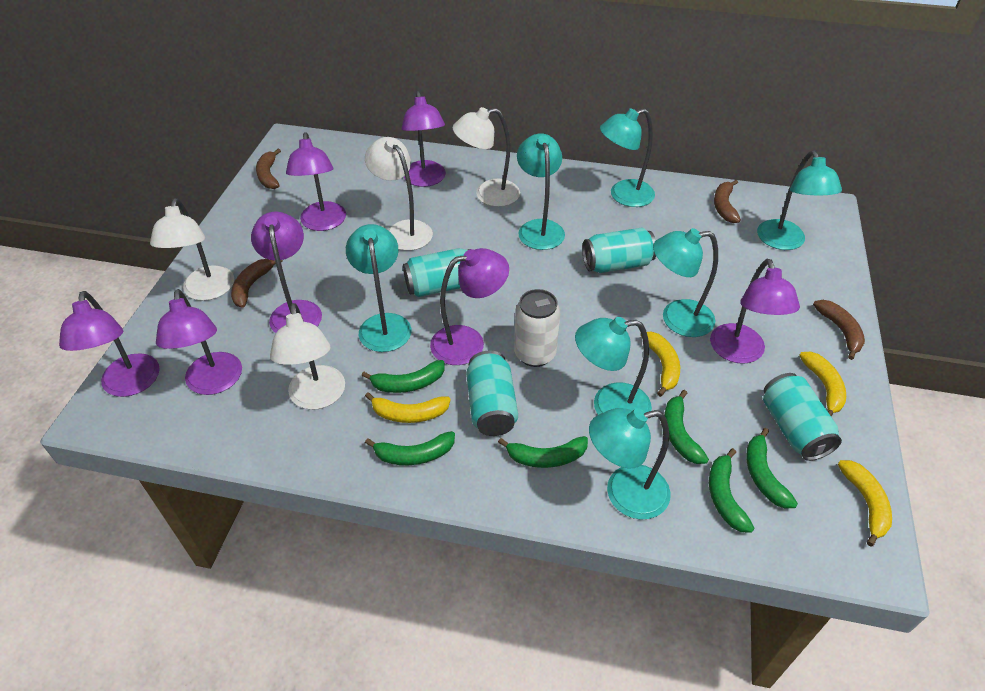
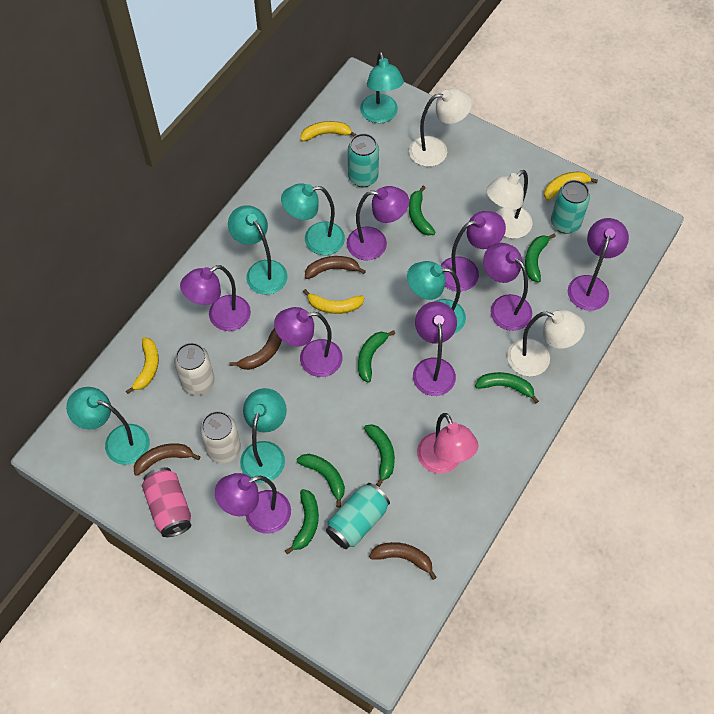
green banana: 6 -> 7
pink can: 0 -> 1
pink lamp: 0 -> 1
purple lamp: 7 -> 8
turquoise can: 4 -> 3
turquoise lamp: 7 -> 6
white can: 1 -> 2
white lamp: 4 -> 3

